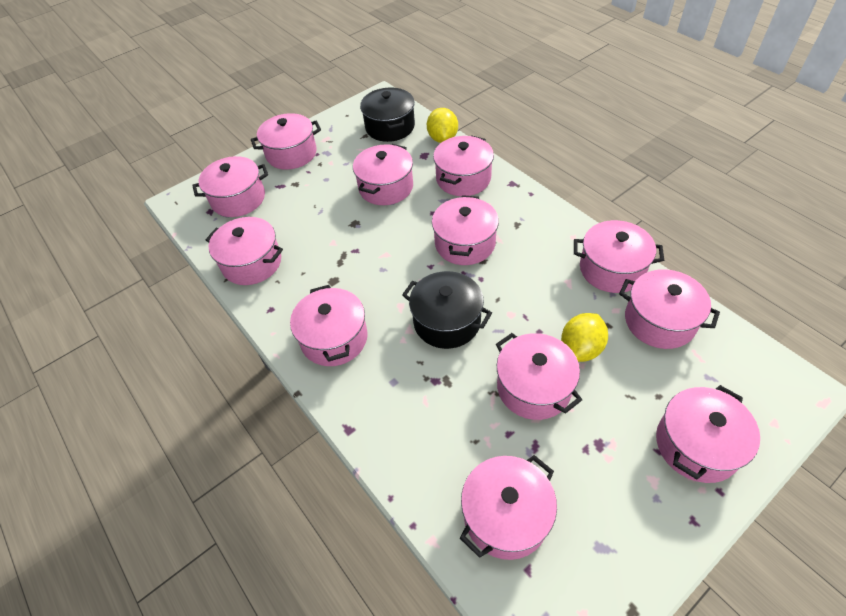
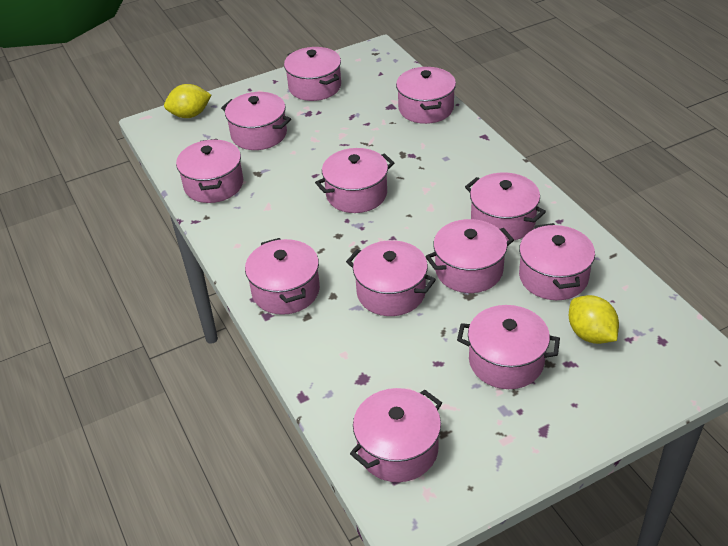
black pot: 2 -> 0

